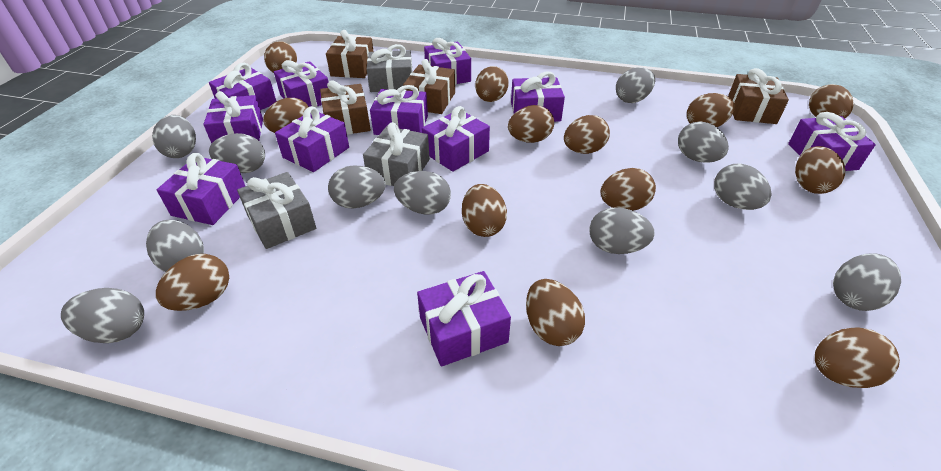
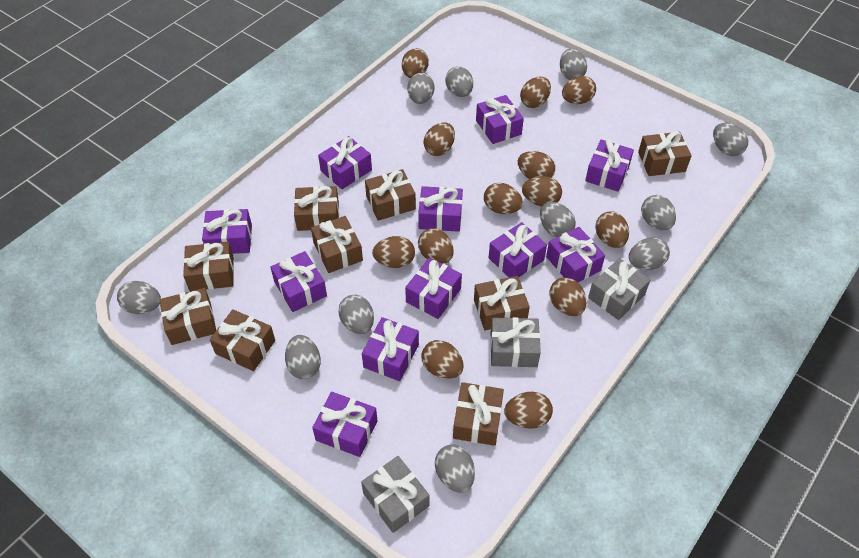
brown gift: 4 -> 9

